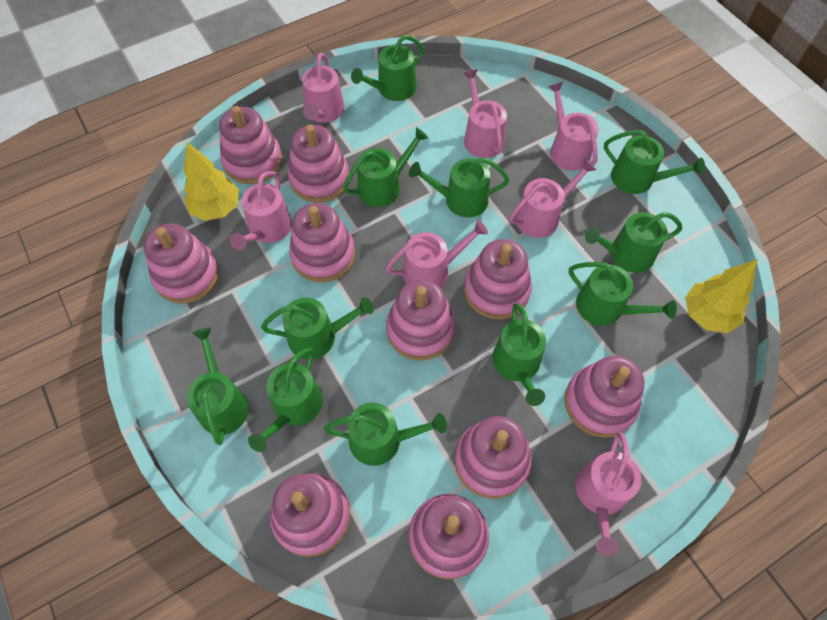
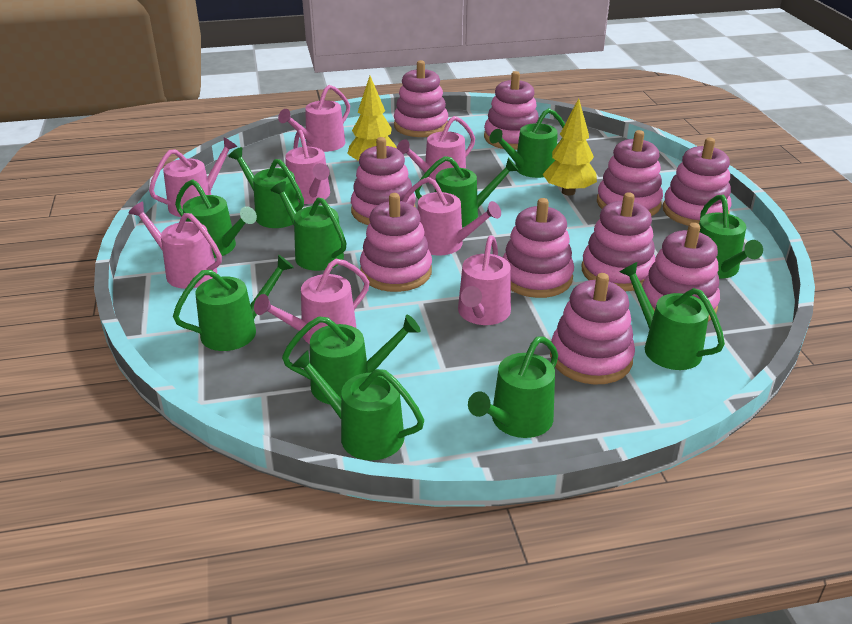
pink watering can: 7 -> 8

